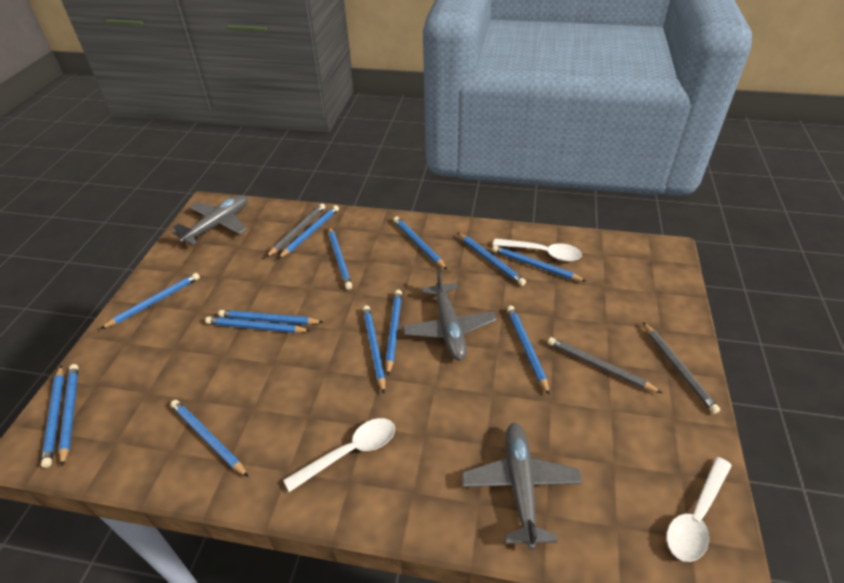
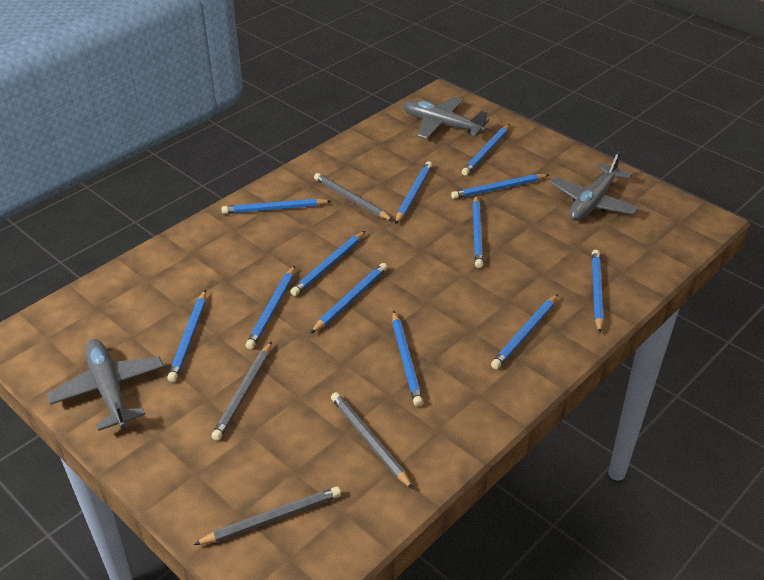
blue pencil: 14 -> 12
grey pencil: 3 -> 4
white spoon: 3 -> 0

